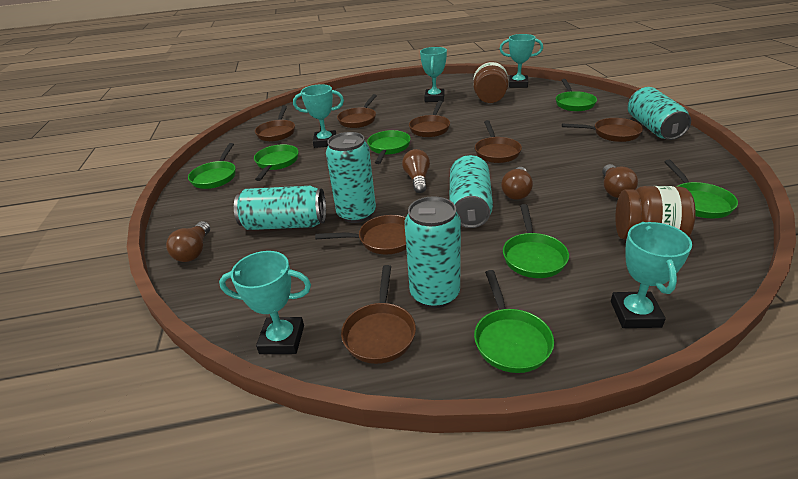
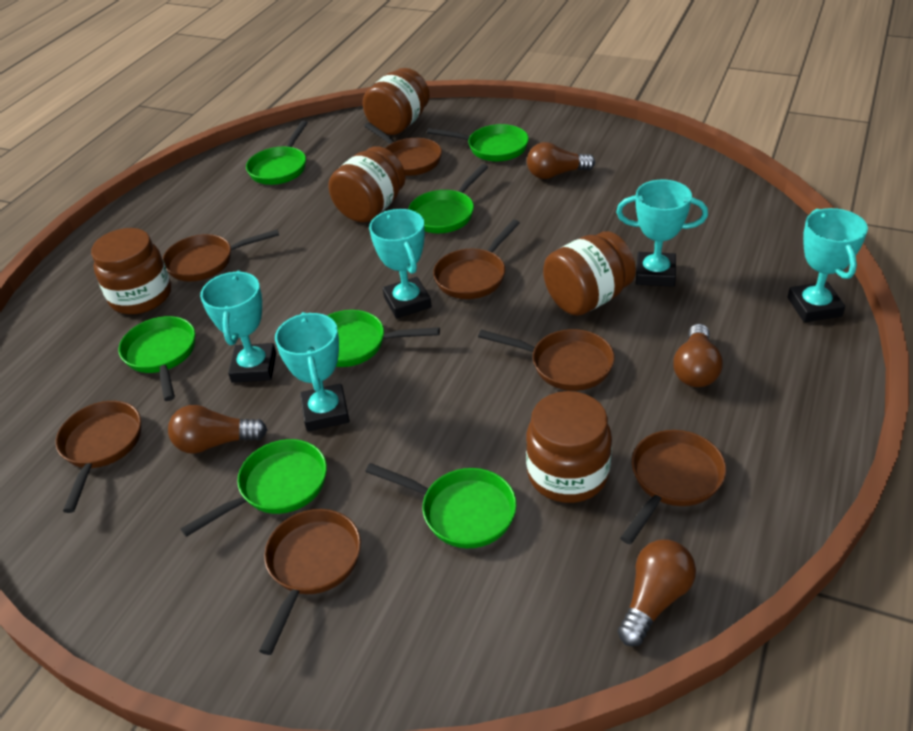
brown jar: 2 -> 5
turquoise can: 5 -> 0

